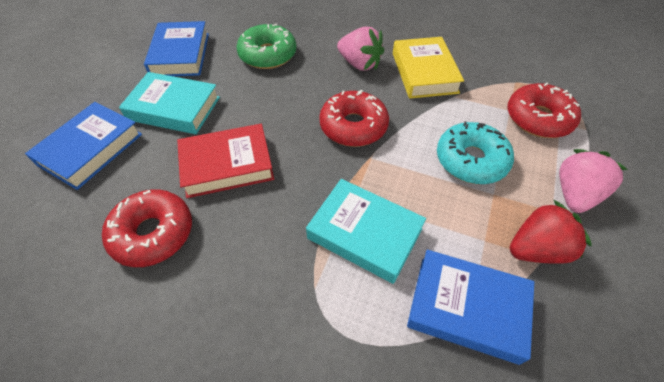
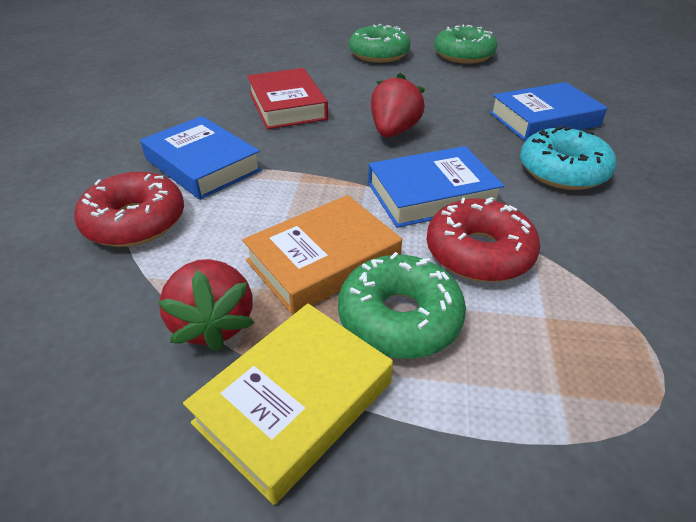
green donut: 1 -> 3
orange book: 0 -> 1
pink strawberry: 2 -> 0
red donut: 3 -> 2
red strawberry: 1 -> 2
turquoise book: 2 -> 0

